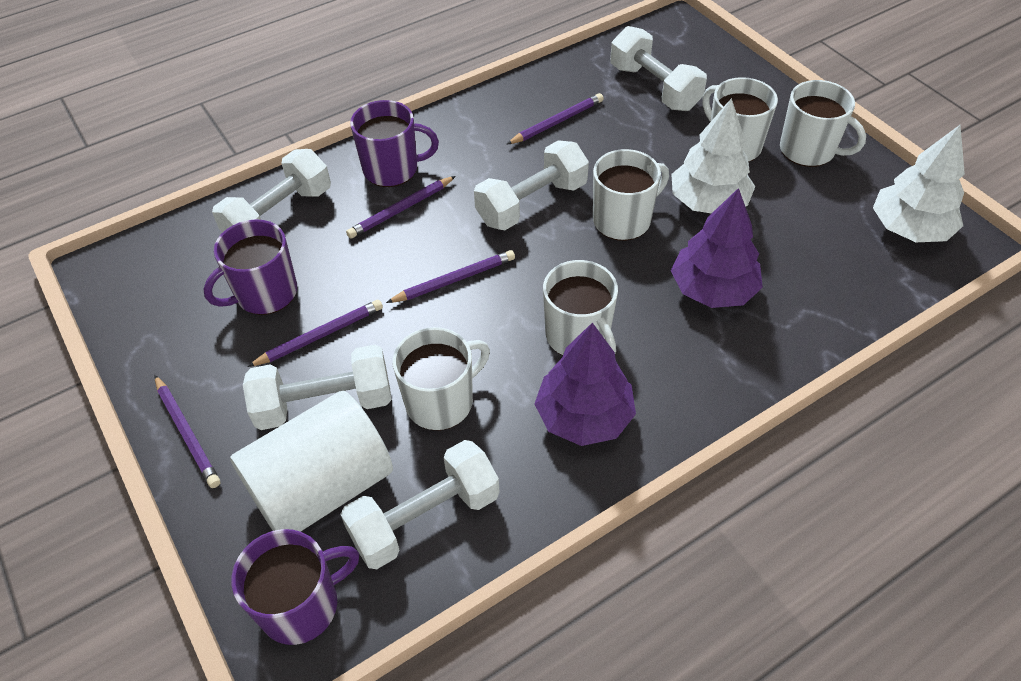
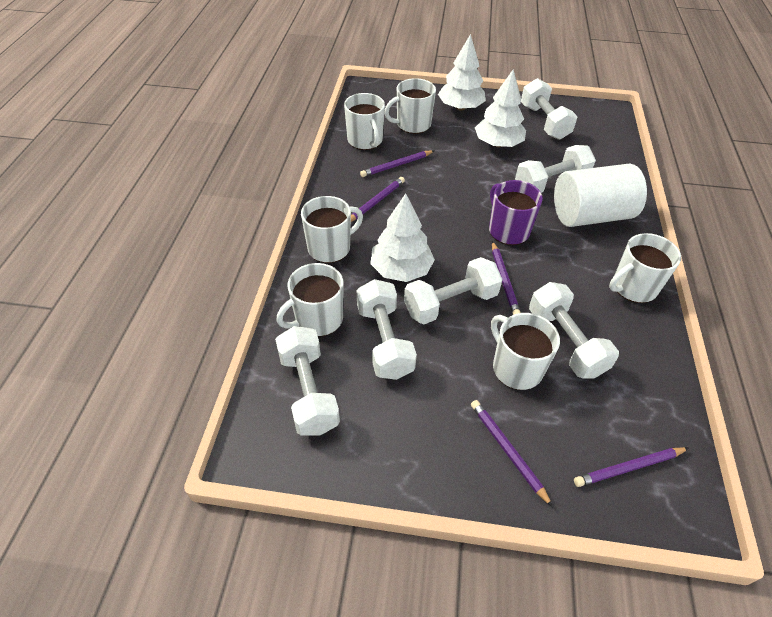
purple mug: 3 -> 1
purple tree: 2 -> 0
white dumbbell: 5 -> 6
white mug: 5 -> 6
white tree: 2 -> 3

